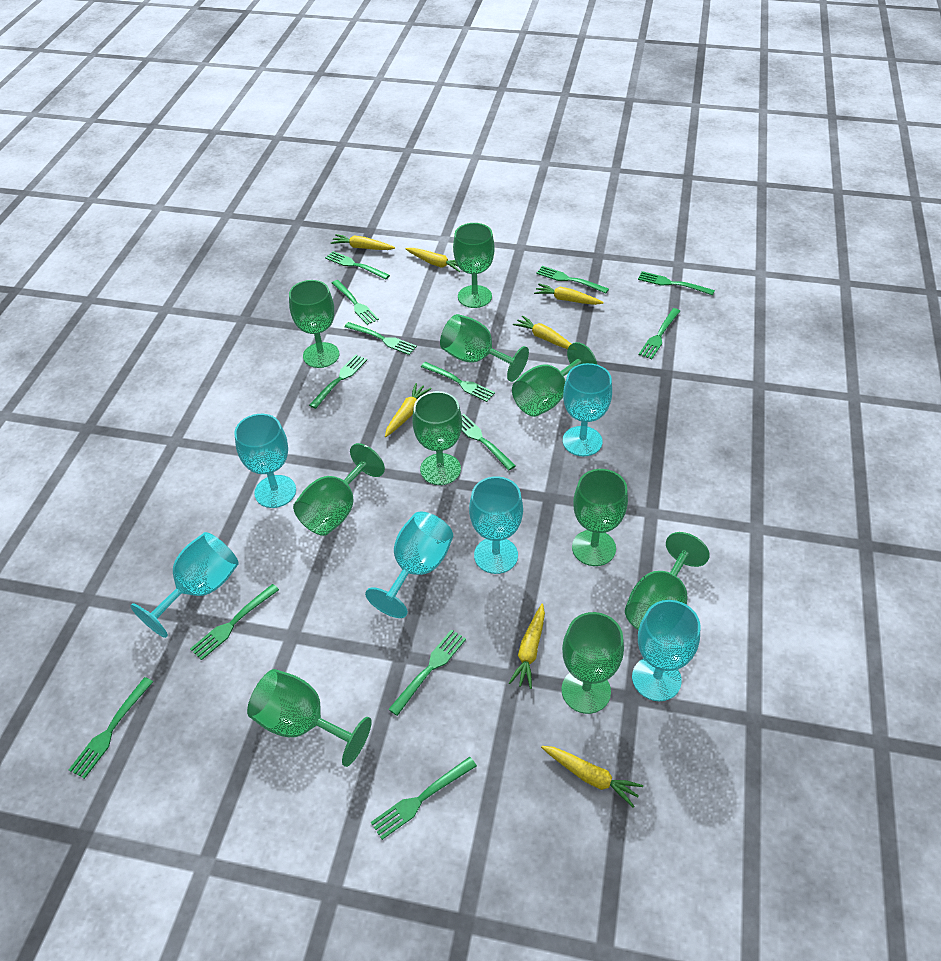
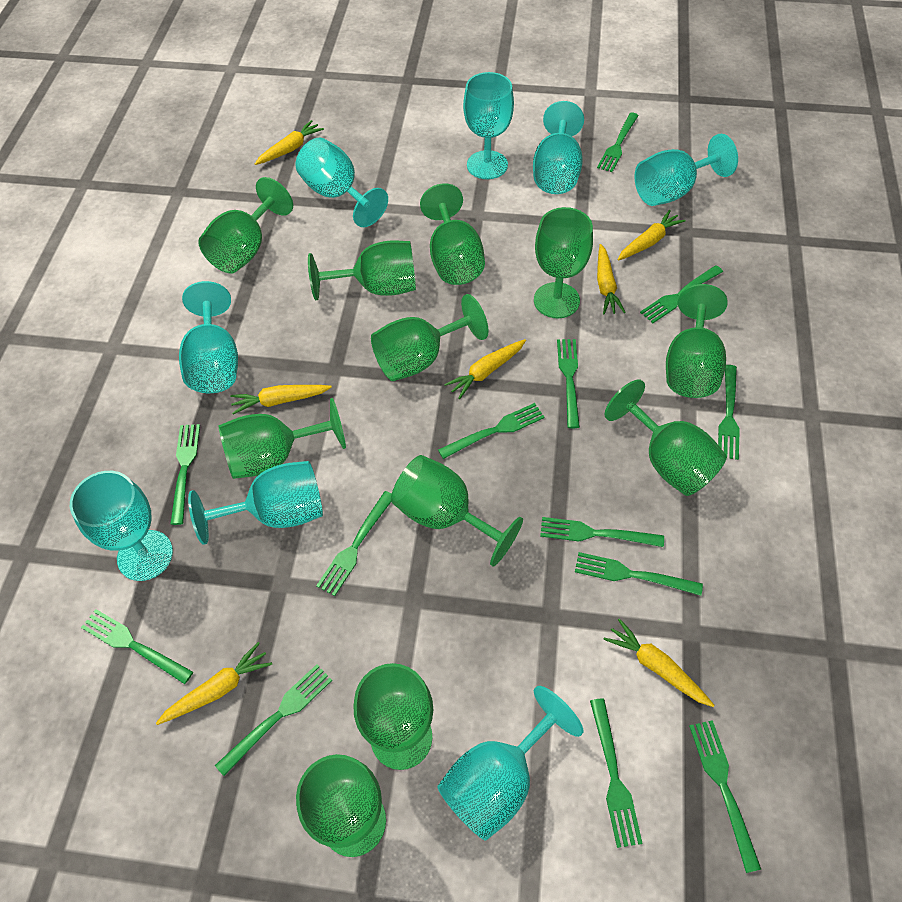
green goblet: 10 -> 11
turquoise goblet: 6 -> 8

